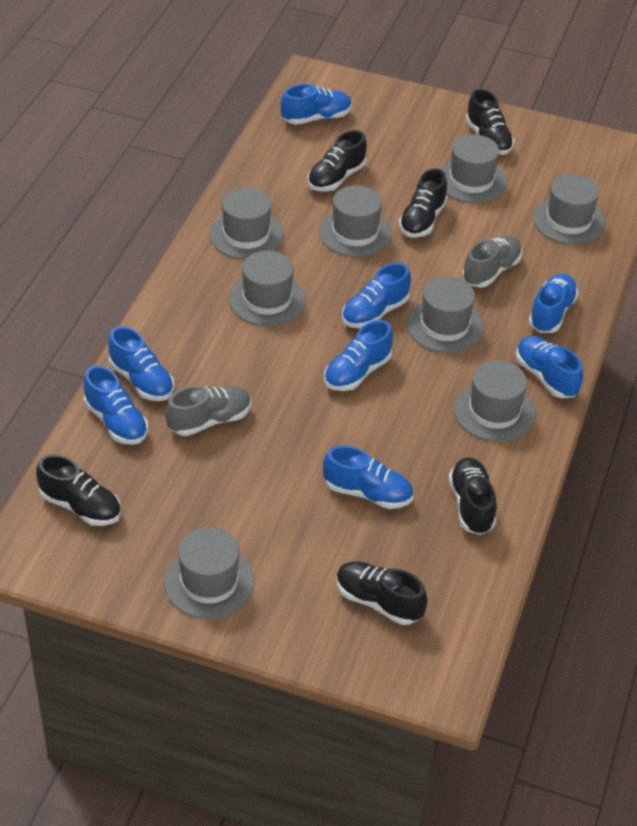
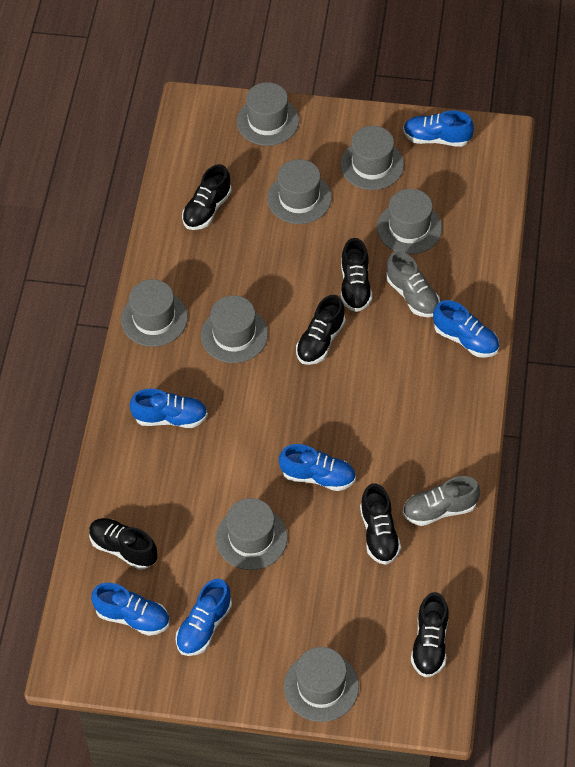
blue shoe: 8 -> 6

